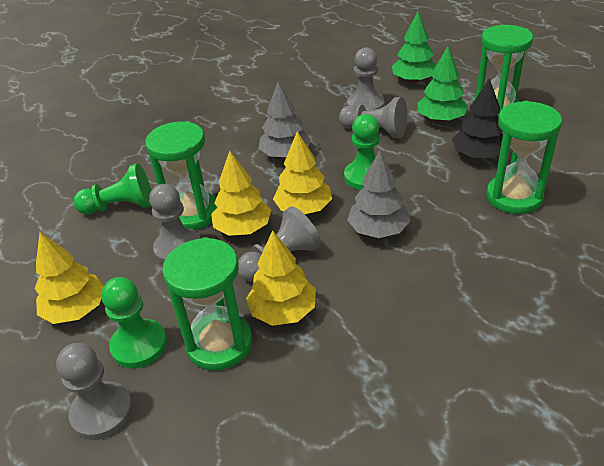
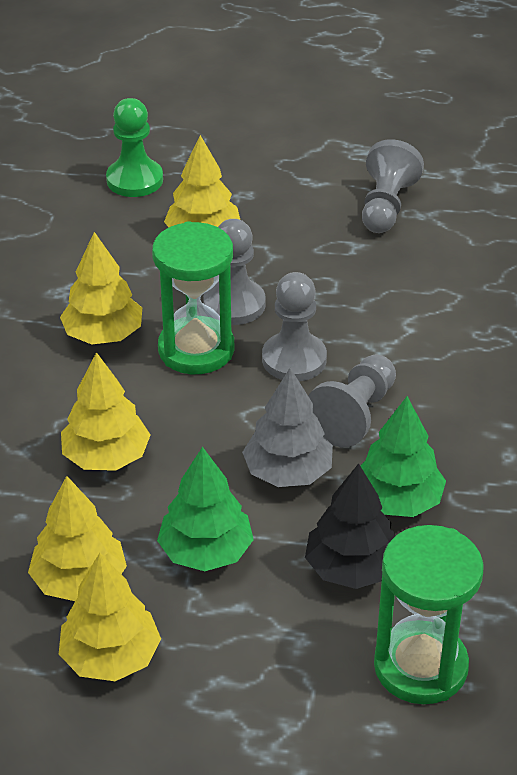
green hourglass: 4 -> 2
green pawn: 3 -> 1
grey pawn: 5 -> 4
grey tree: 2 -> 1
yellow tree: 4 -> 5

